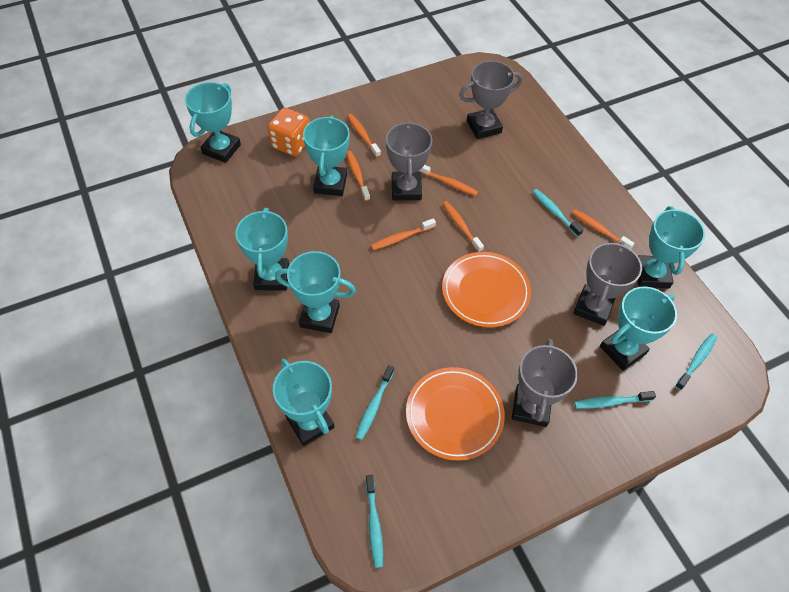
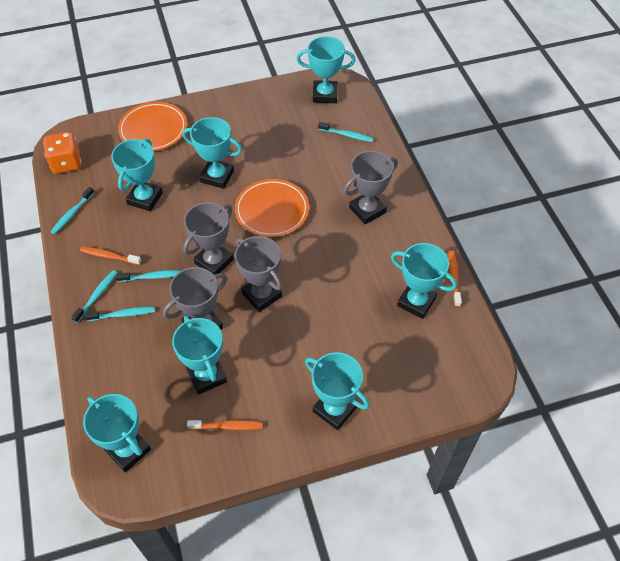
orange toothbrush: 6 -> 3

